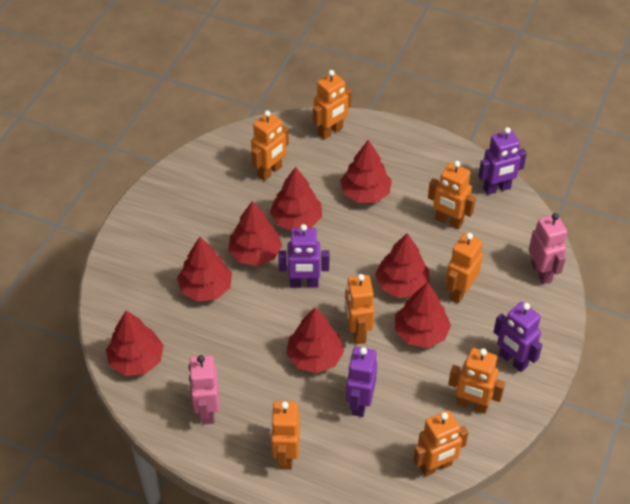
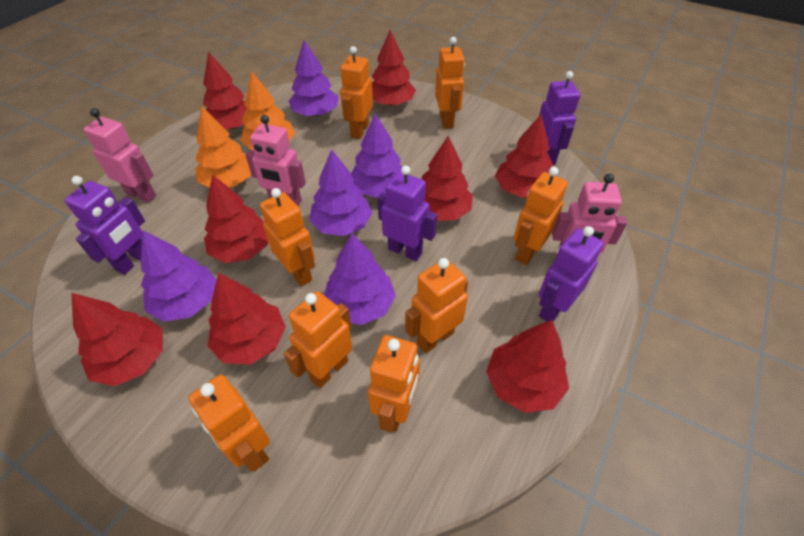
orange tree: 0 -> 2
pink robot: 2 -> 3
purple tree: 0 -> 5

